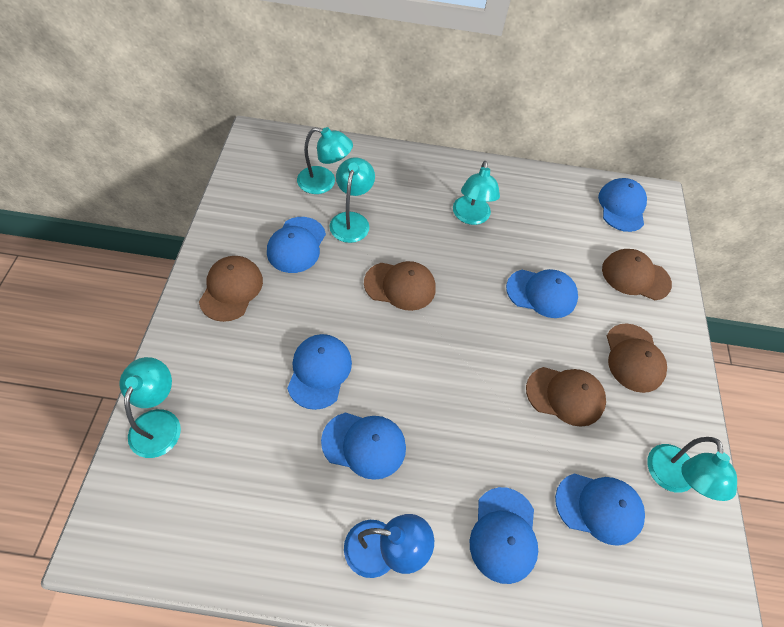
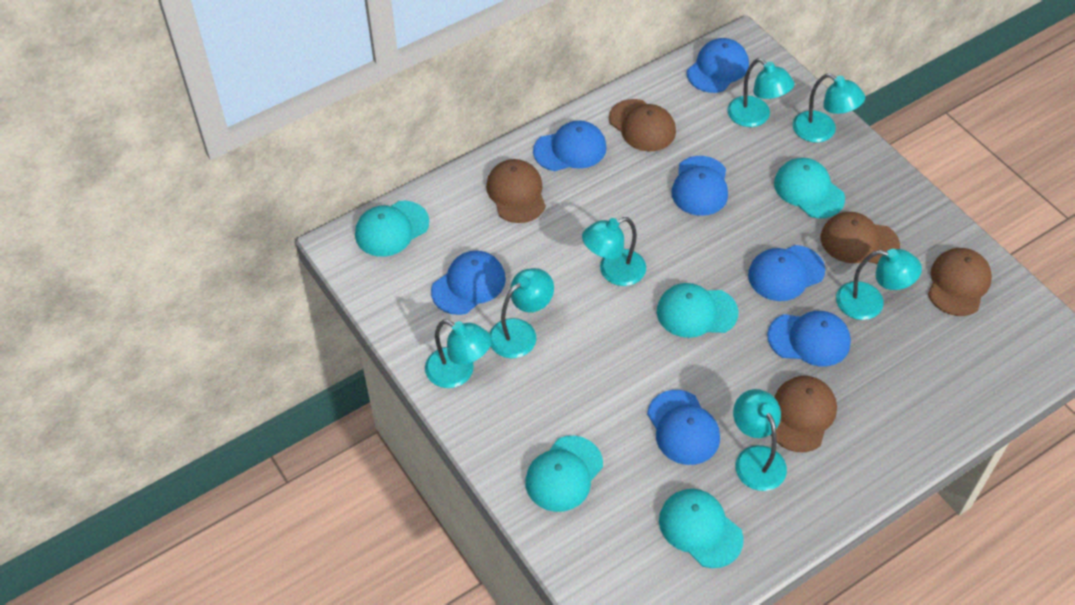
blue lamp: 1 -> 0
turquoise cap: 0 -> 5
turquoise lamp: 5 -> 7

